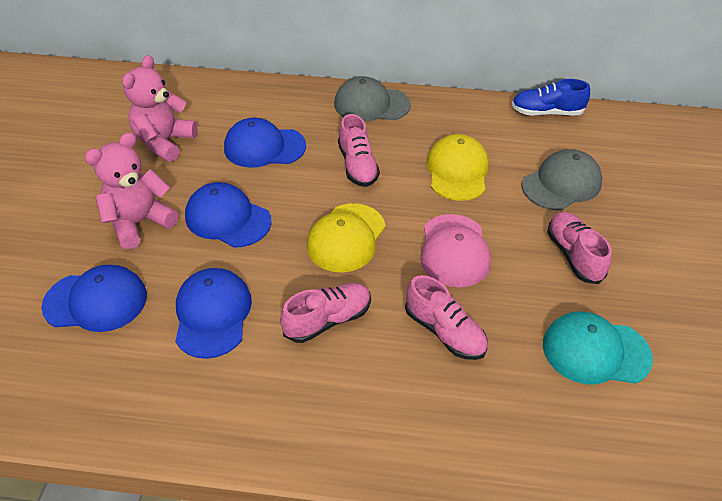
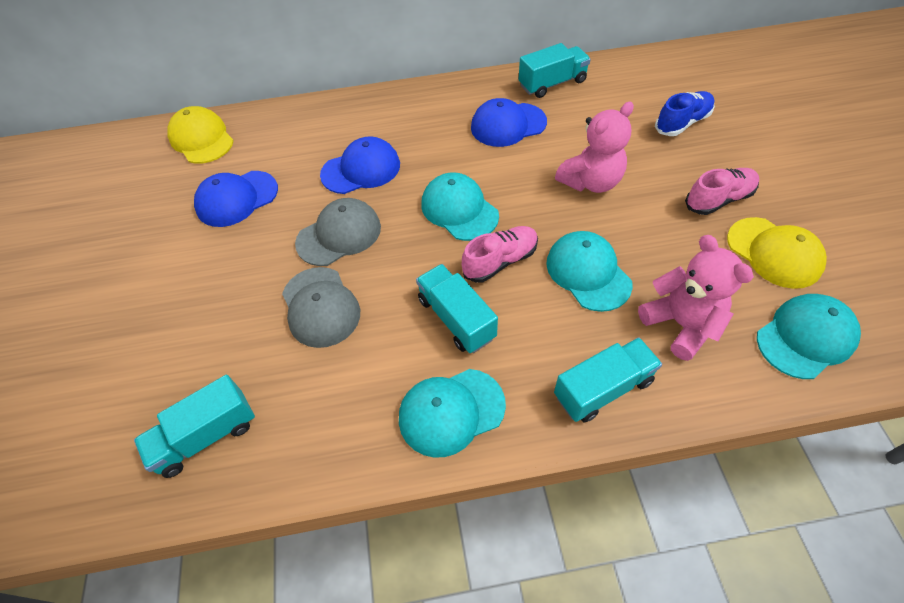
blue cap: 4 -> 3
pink cap: 1 -> 0
pink shoe: 4 -> 2
turquoise cap: 1 -> 4
turquoise truck: 0 -> 4

